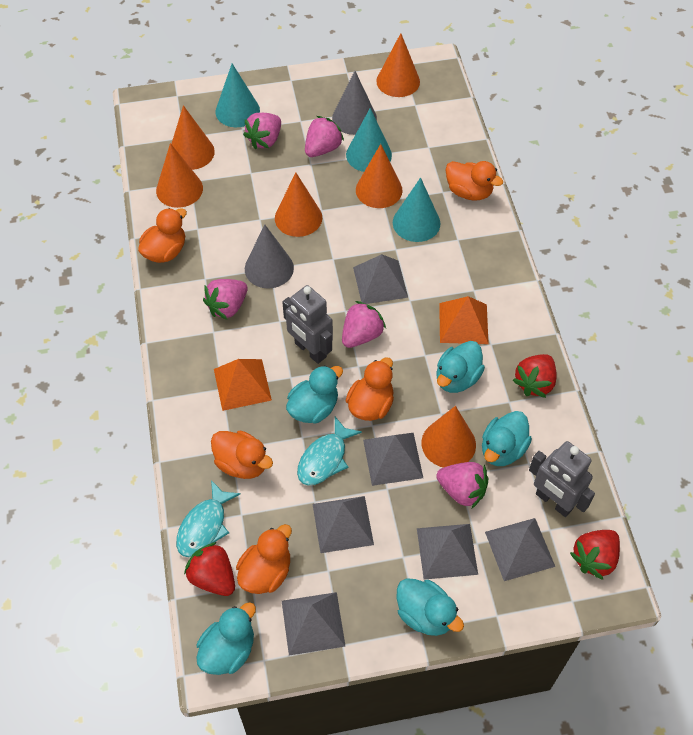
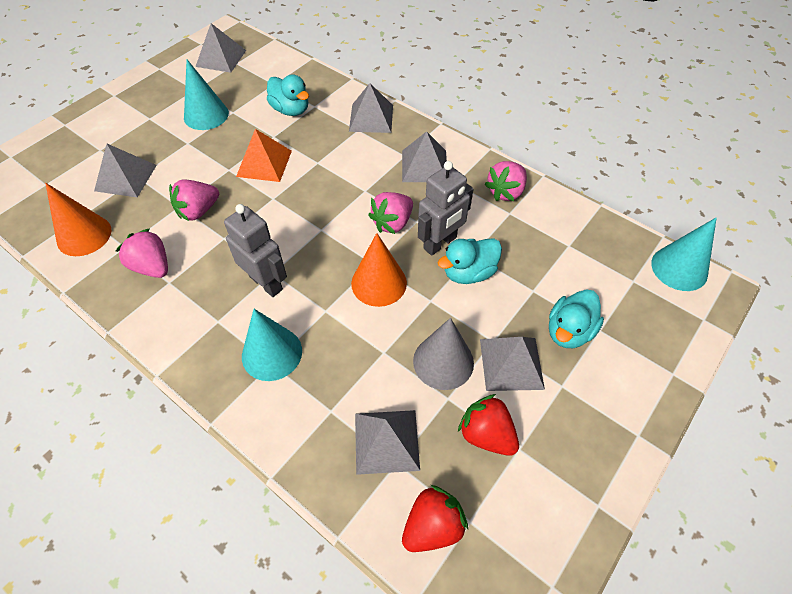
grey cone: 2 -> 1
orange cone: 6 -> 2
orange duck: 5 -> 0
orange pyramid: 2 -> 1
pink strawberry: 5 -> 4
red strawberry: 3 -> 2
turquoise duck: 5 -> 3
turquoise fish: 2 -> 0

